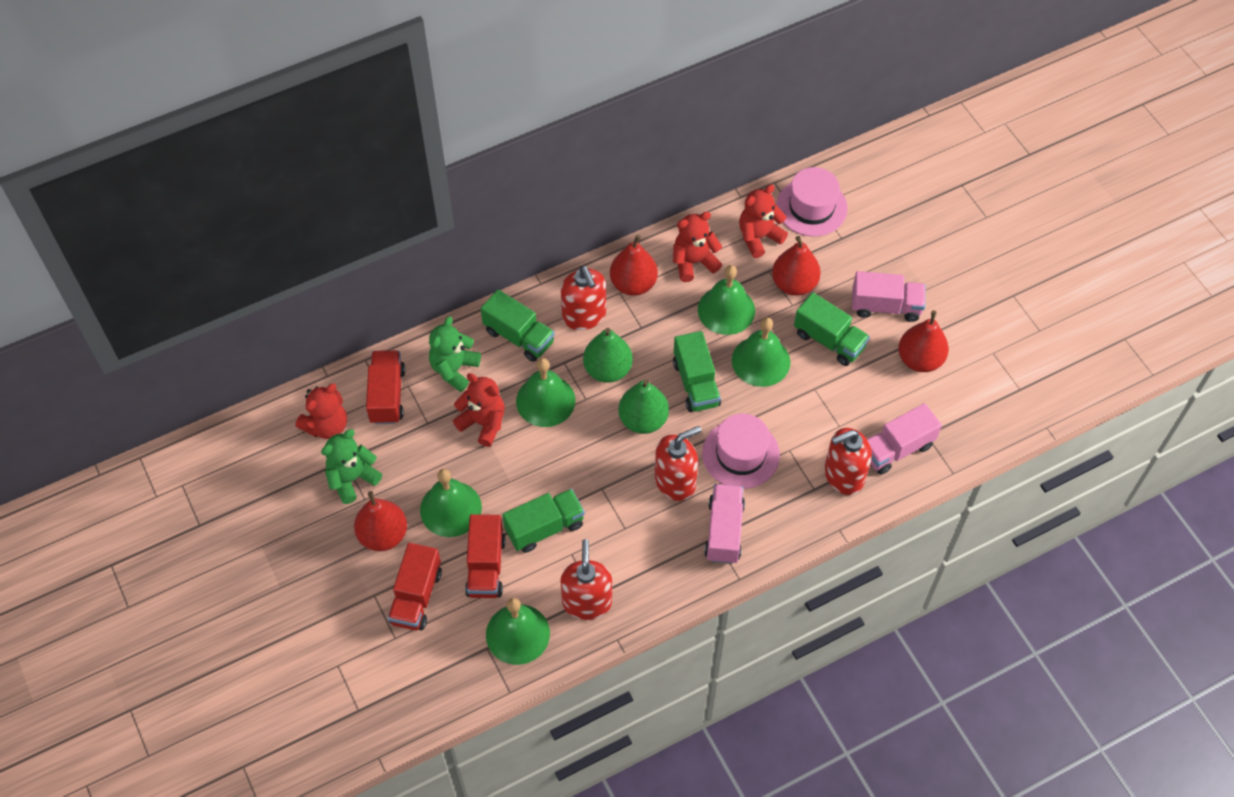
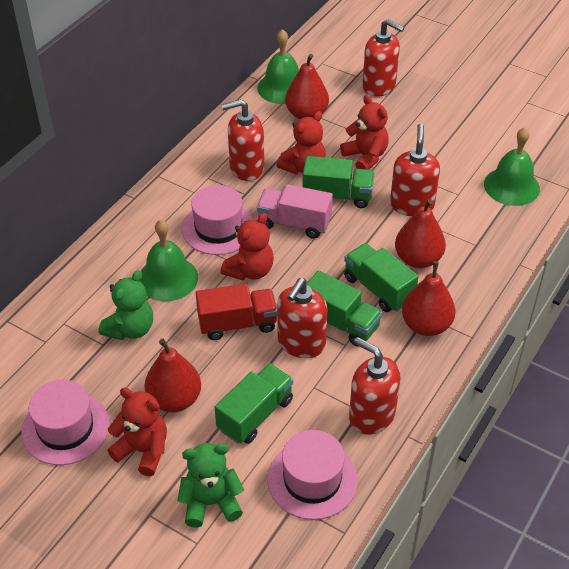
green bell: 5 -> 3
green pear: 2 -> 0
pink hat: 2 -> 3
pink truck: 3 -> 1
red soap dispenser: 4 -> 5
red truck: 3 -> 1

